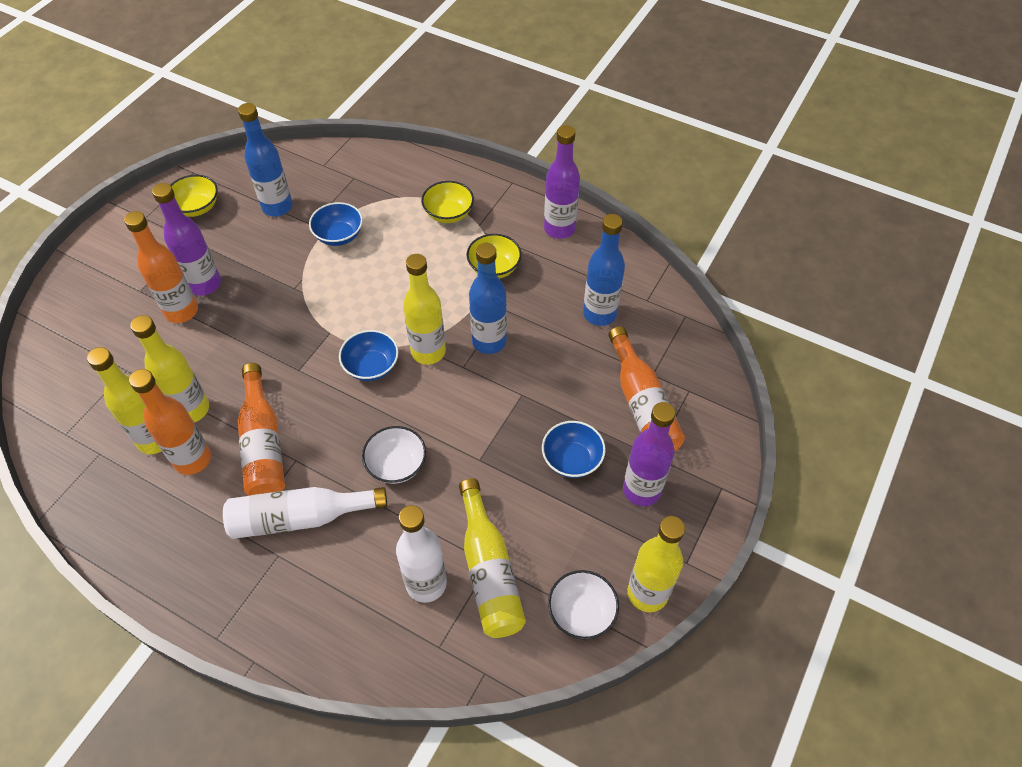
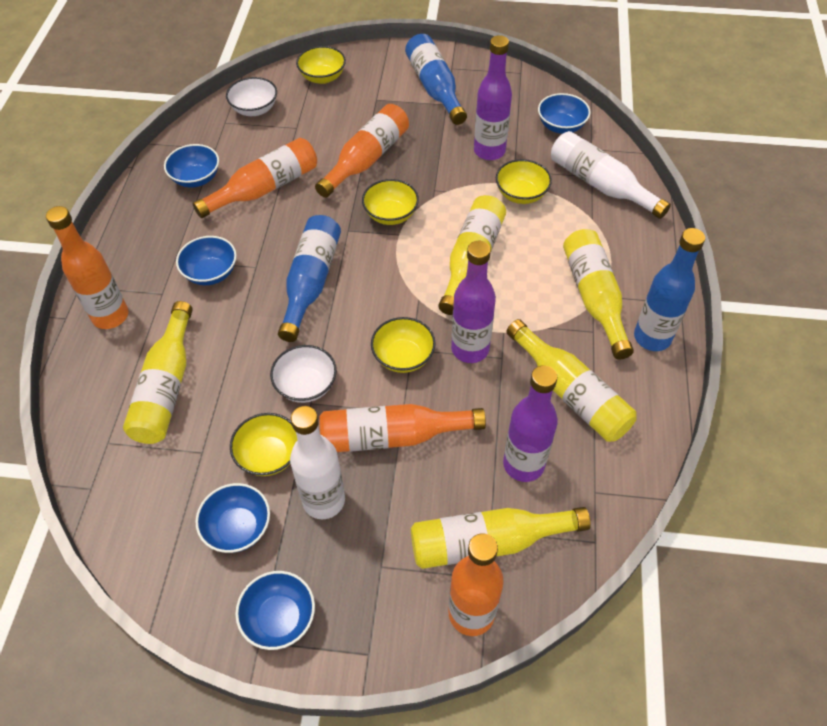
blue bowl: 3 -> 5
orange bottle: 4 -> 5
yellow bowl: 3 -> 5

